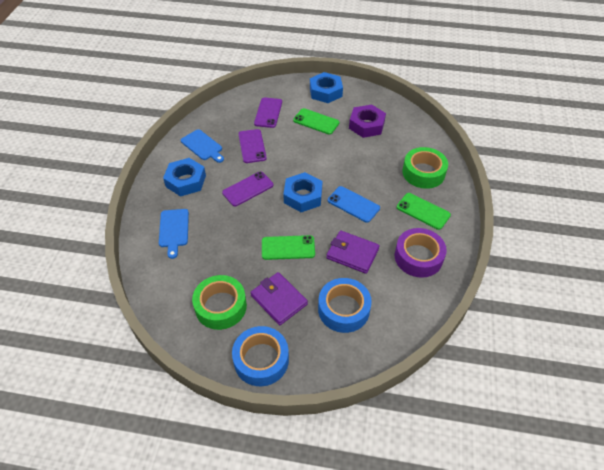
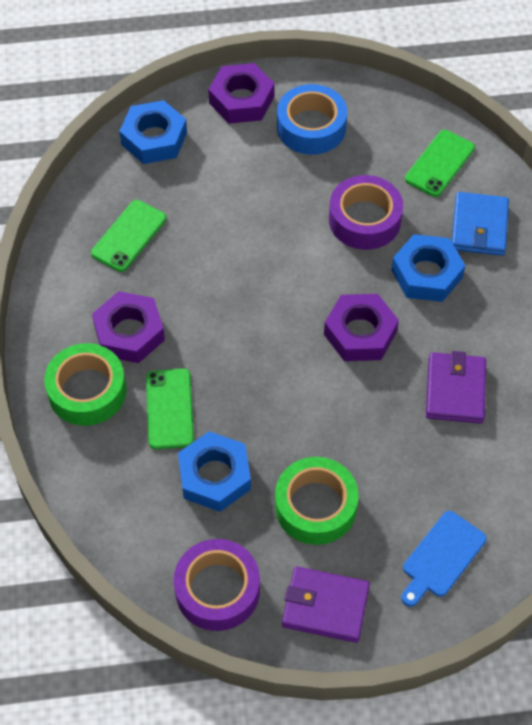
blue cutting board: 2 -> 1
blue phone: 1 -> 0
blue tape: 2 -> 1
blue wallet: 0 -> 1
purple nut: 1 -> 3
purple phone: 3 -> 0
purple tape: 1 -> 2

